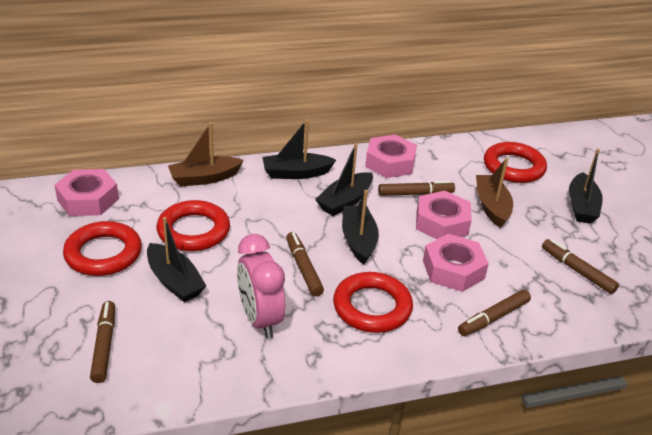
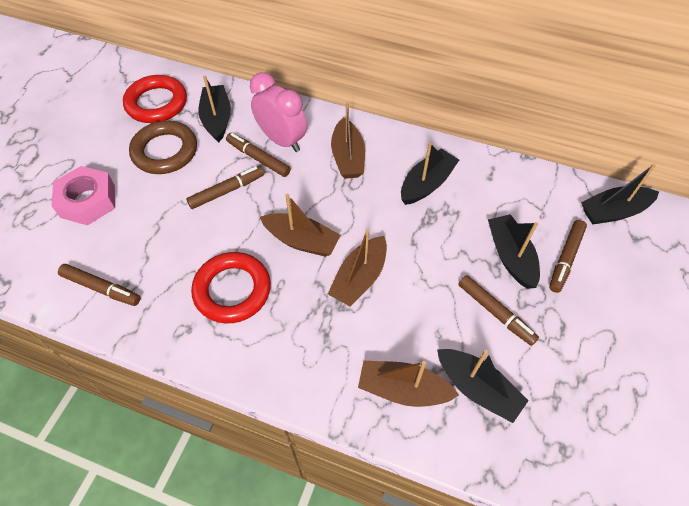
brown boat: 2 -> 4
brown ring: 0 -> 1
pink nut: 4 -> 1
red ring: 4 -> 2

